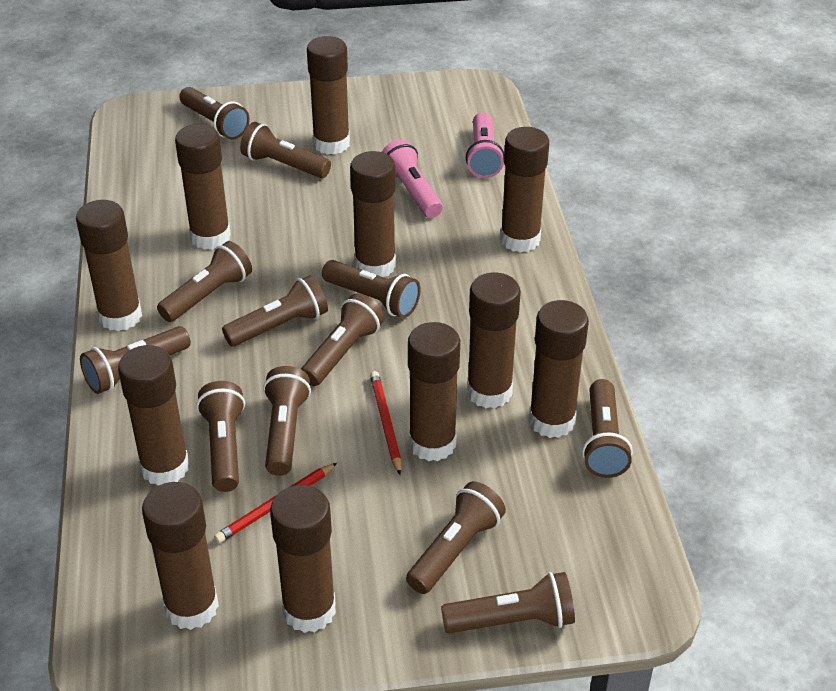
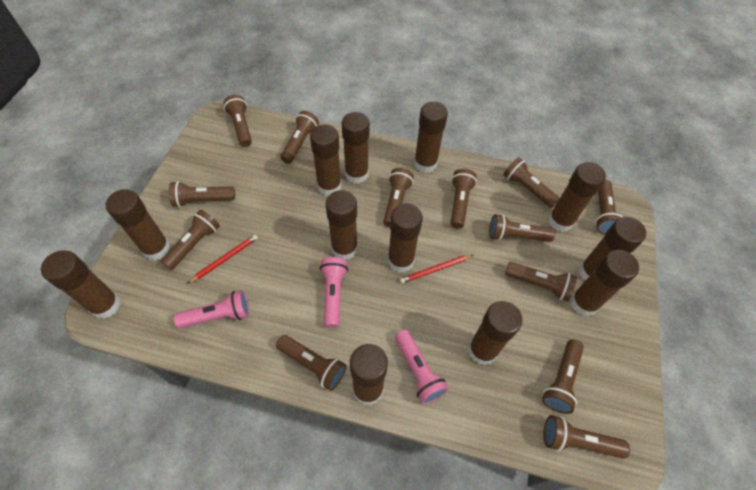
brown flashlight: 12 -> 13
brown glue stick: 11 -> 12
pink flashlight: 2 -> 3

